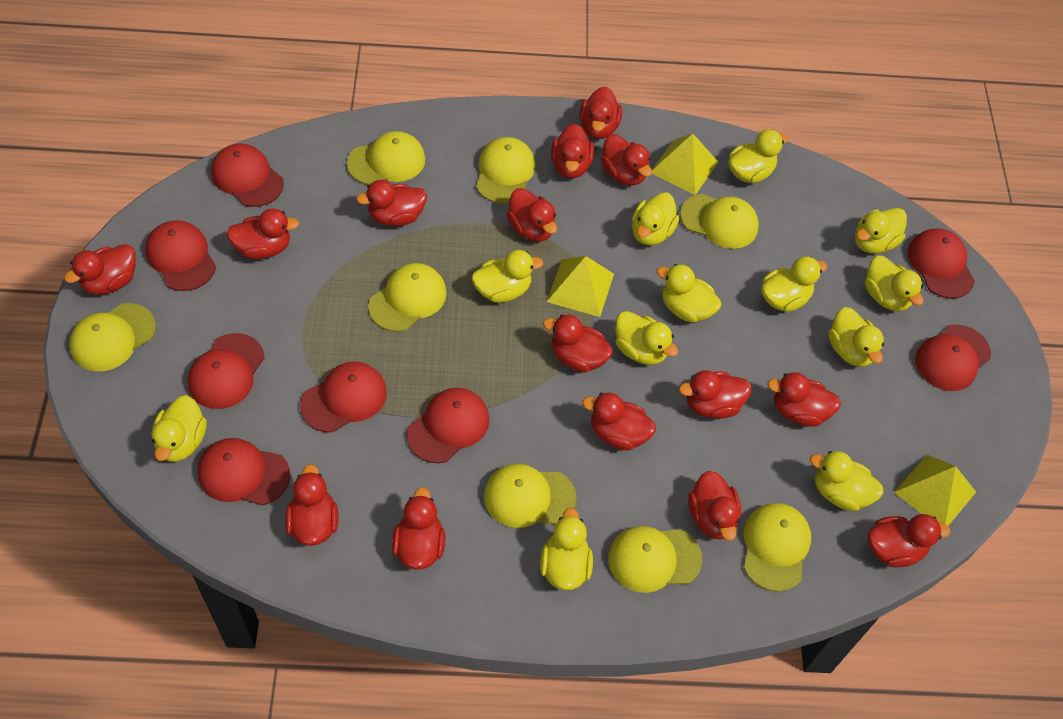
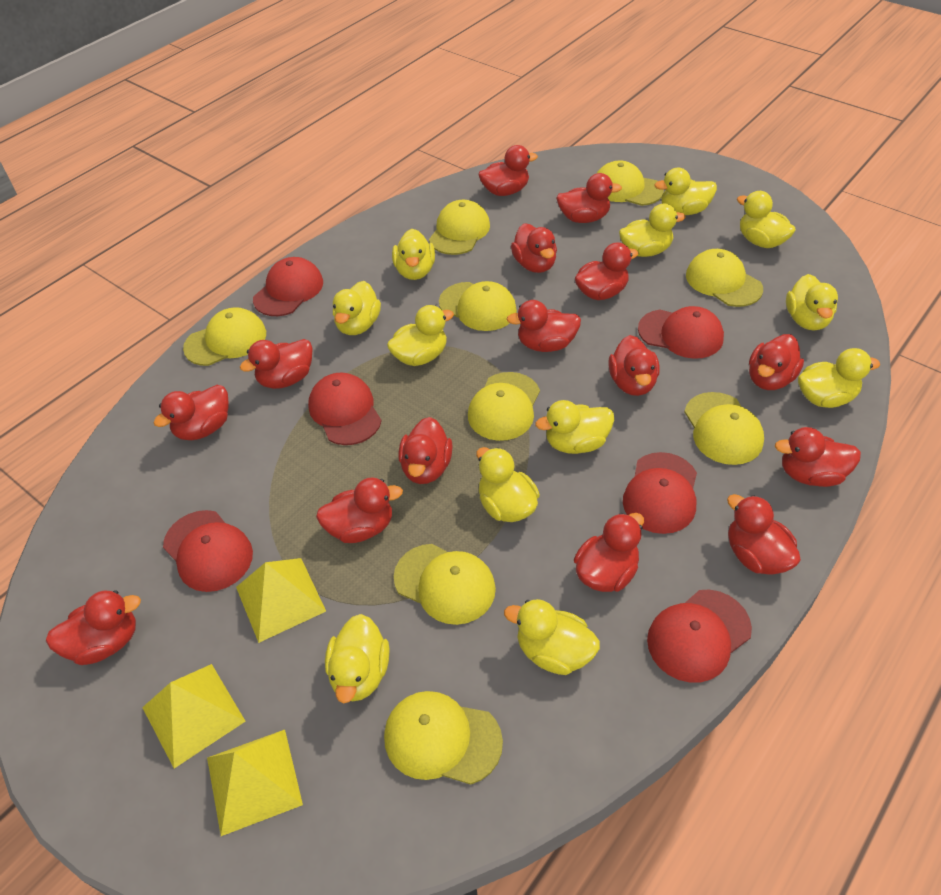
red cap: 8 -> 6
yellow cap: 8 -> 9

